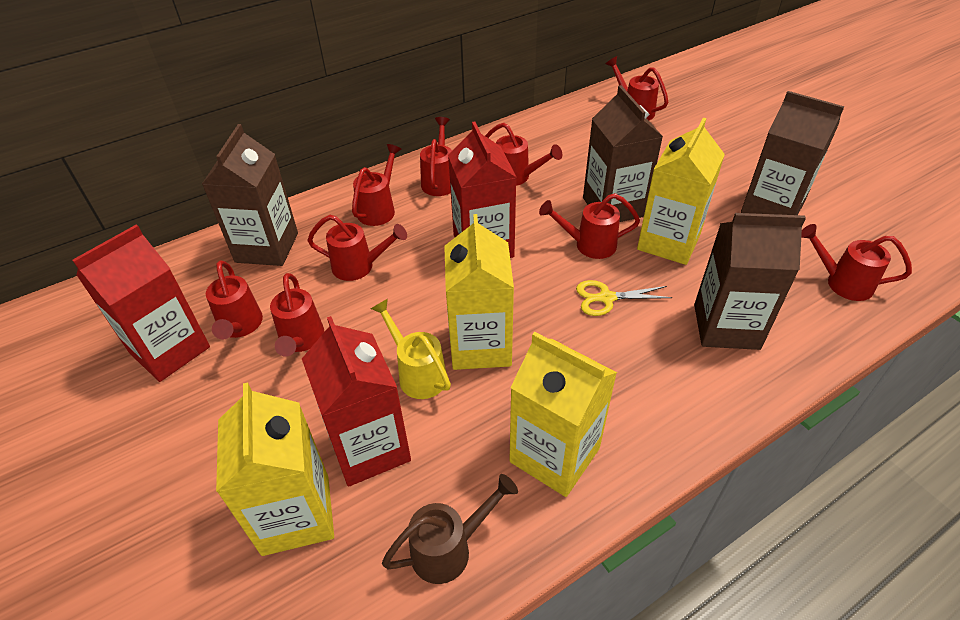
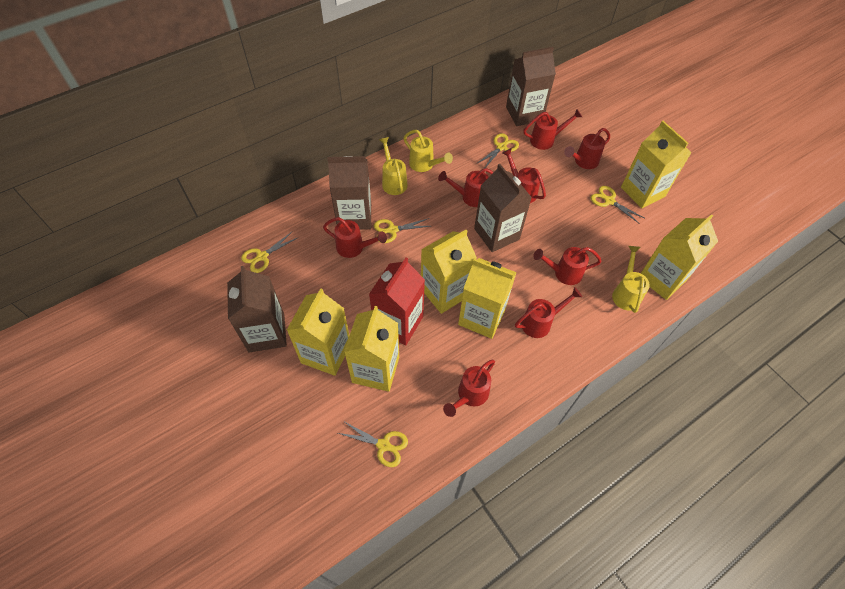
brown watering can: 1 -> 0
red carton: 3 -> 1
red watering can: 9 -> 8
yellow carton: 4 -> 6
yellow scissors: 1 -> 5
yellow watering can: 1 -> 3

